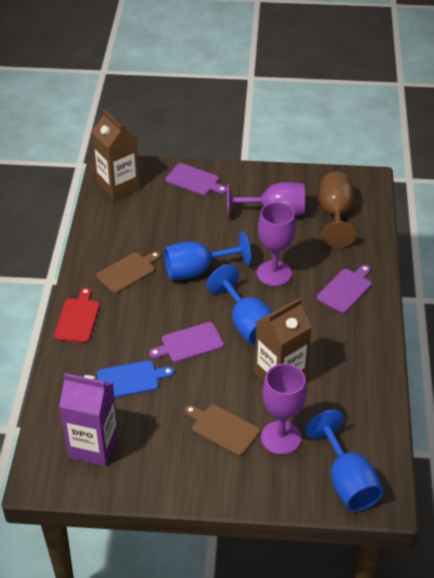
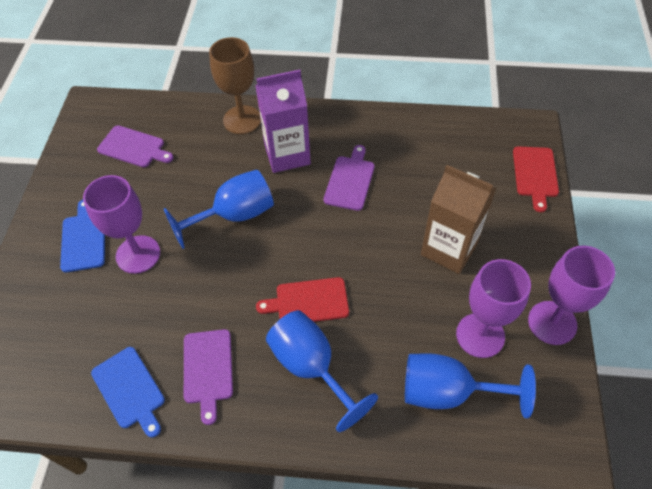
blue cutting board: 1 -> 2
brown carton: 2 -> 1
brown cutting board: 2 -> 0
red cutting board: 1 -> 2

